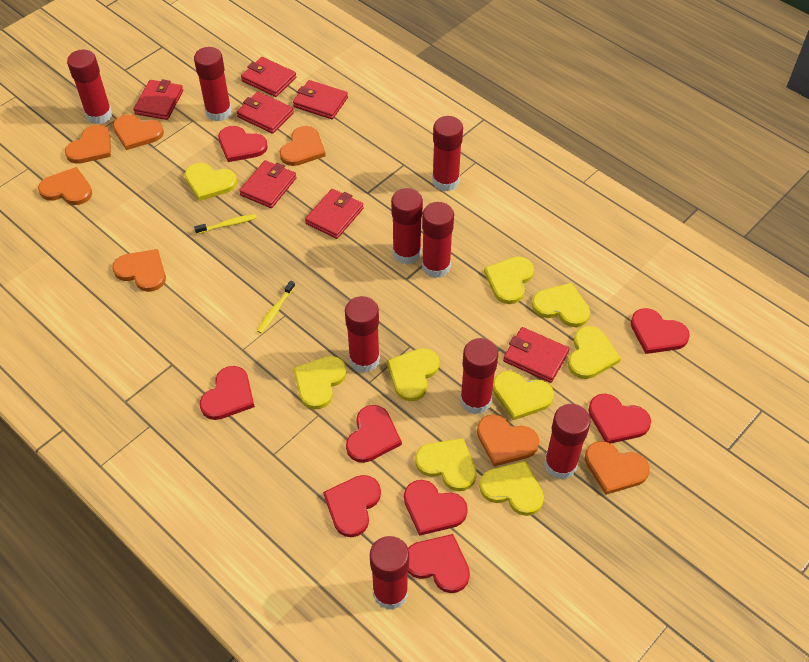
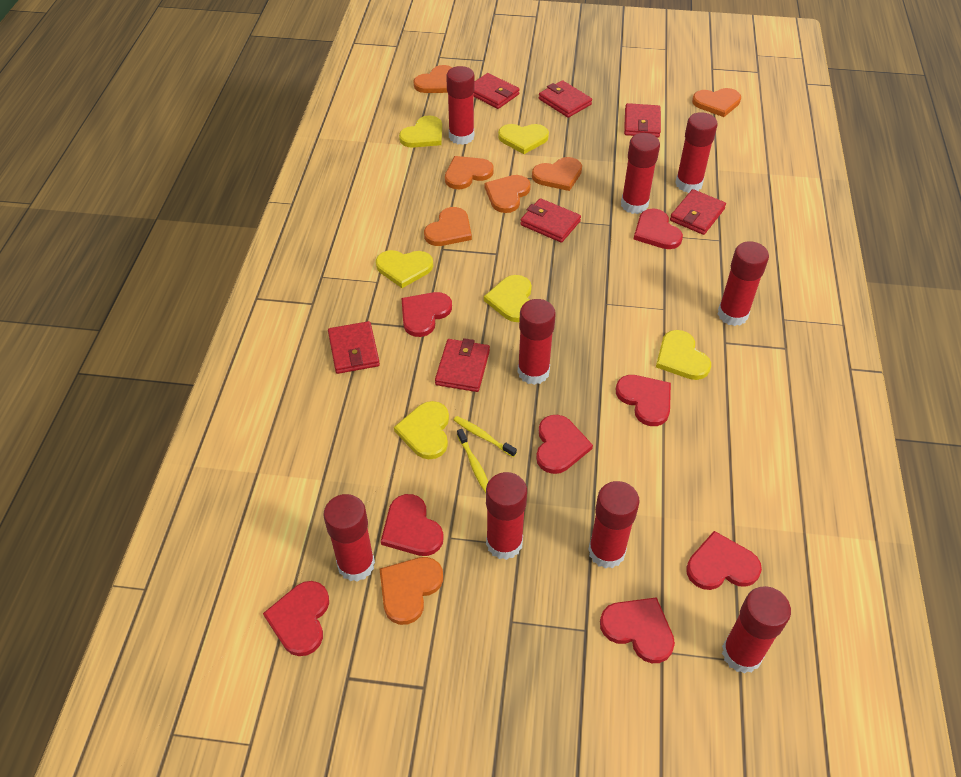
yellow heart: 9 -> 6

